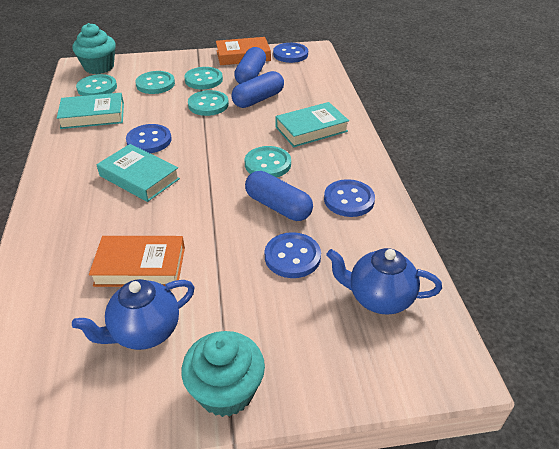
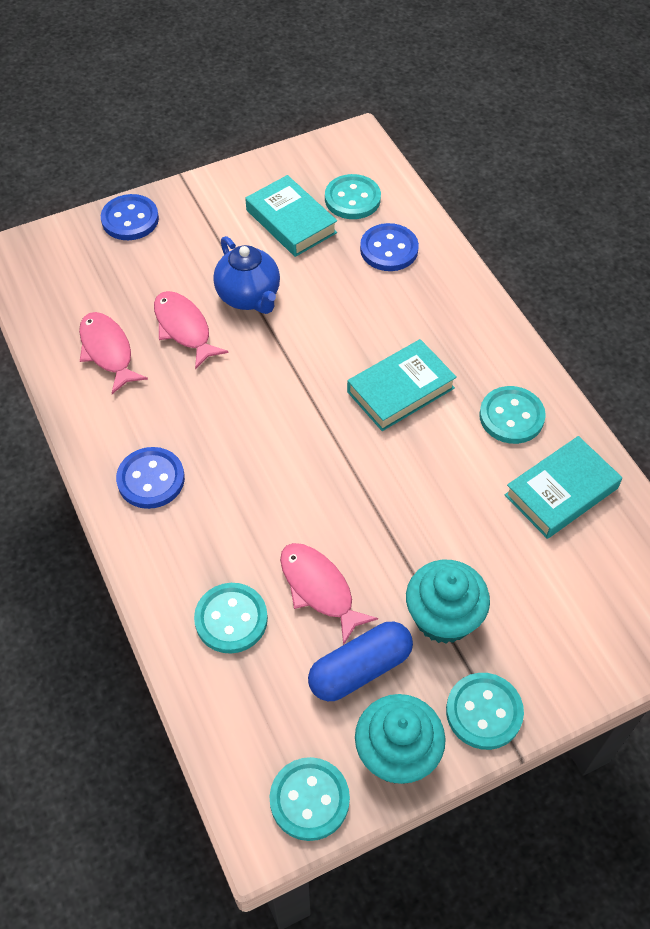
blue button: 4 -> 3
blue capsule: 3 -> 1
blue teapot: 2 -> 1
orange book: 2 -> 0
pink fish: 0 -> 3

